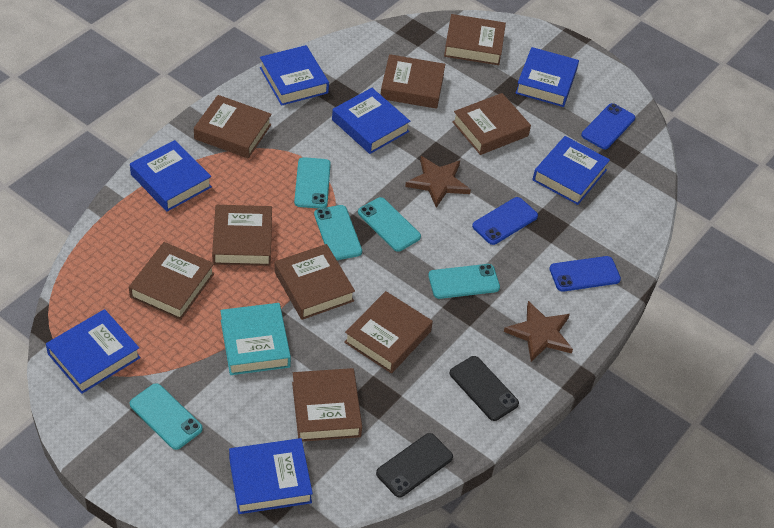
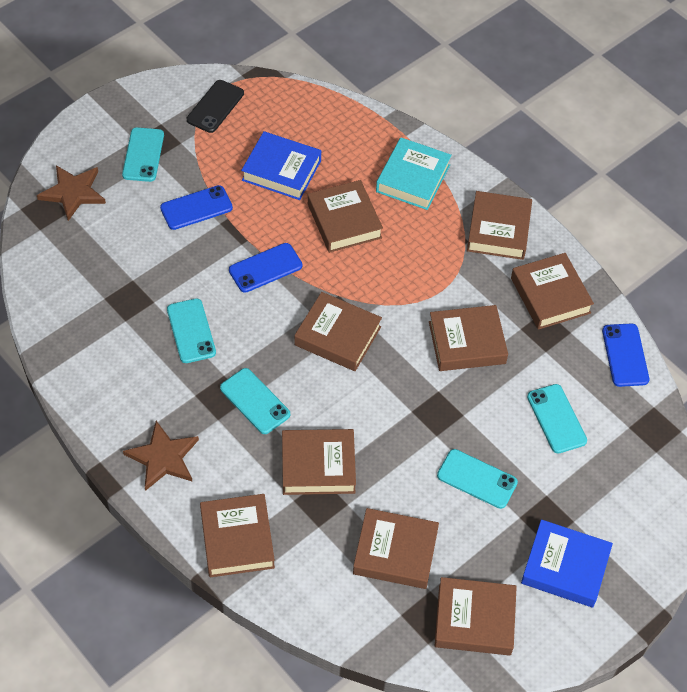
black phone: 2 -> 1
blue book: 7 -> 2

